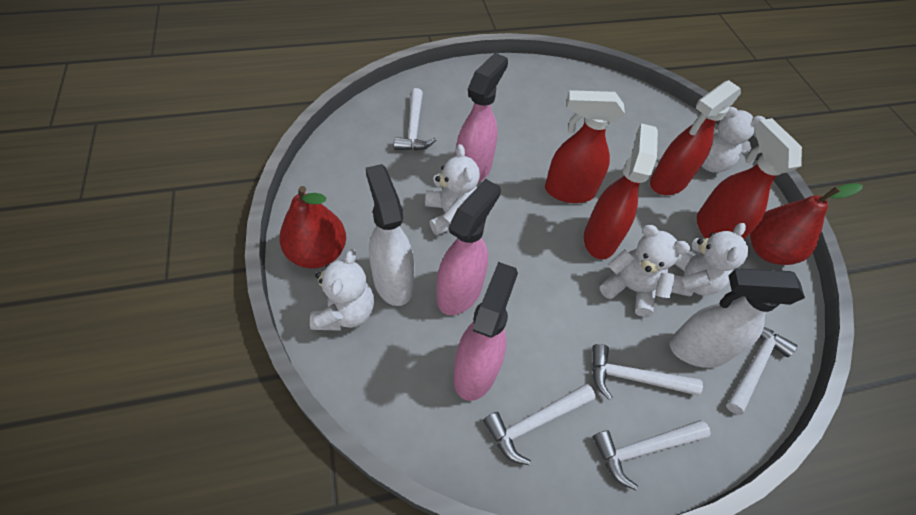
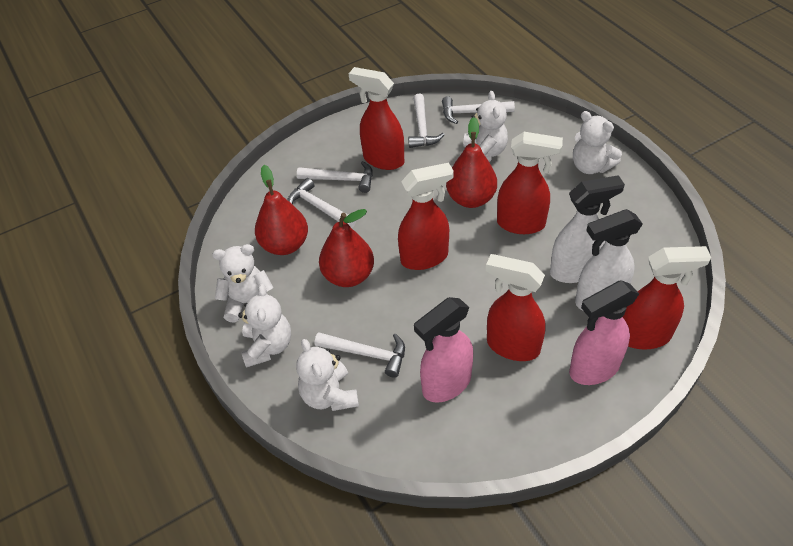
pink spray bottle: 3 -> 2
red pear: 2 -> 3
red spray bottle: 4 -> 5

